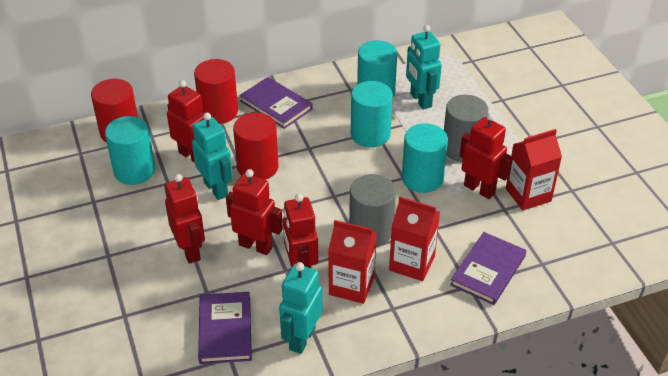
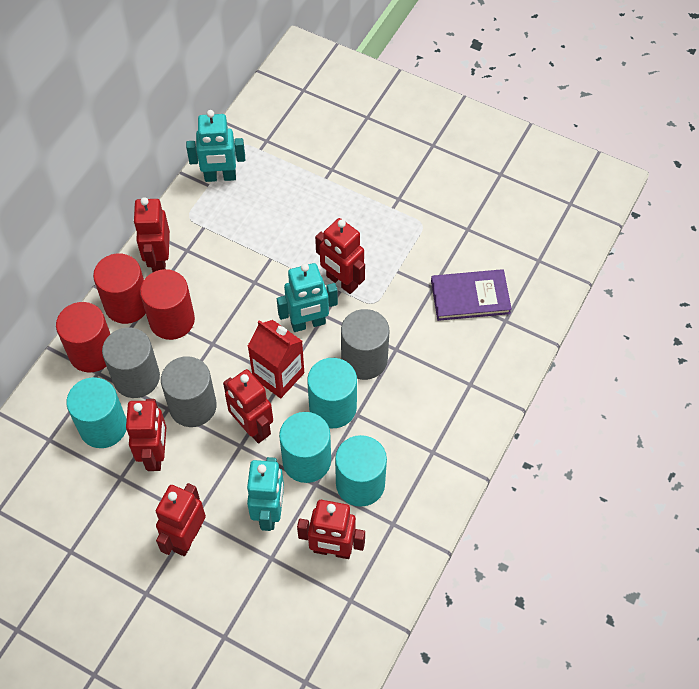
grey cylinder: 2 -> 3
purple book: 3 -> 1
red carton: 3 -> 1
red robot: 5 -> 6

